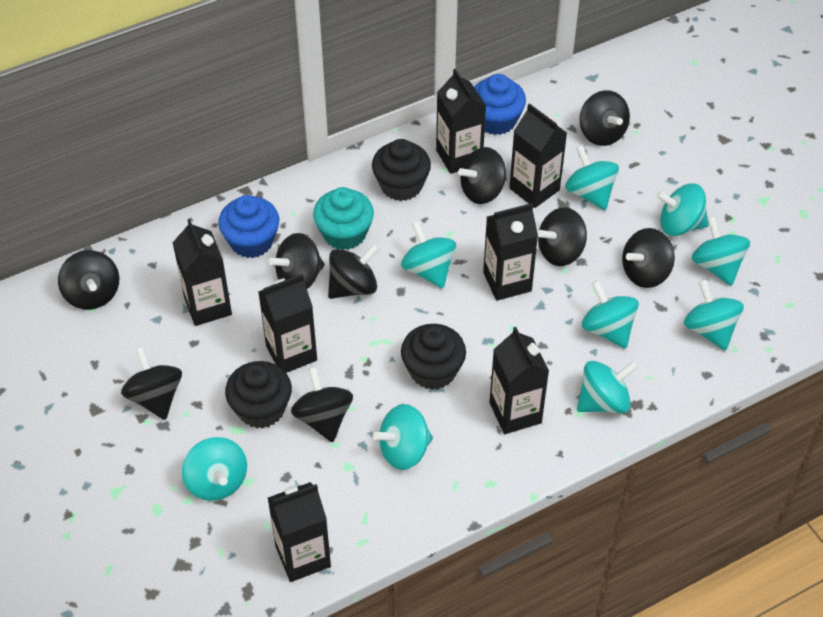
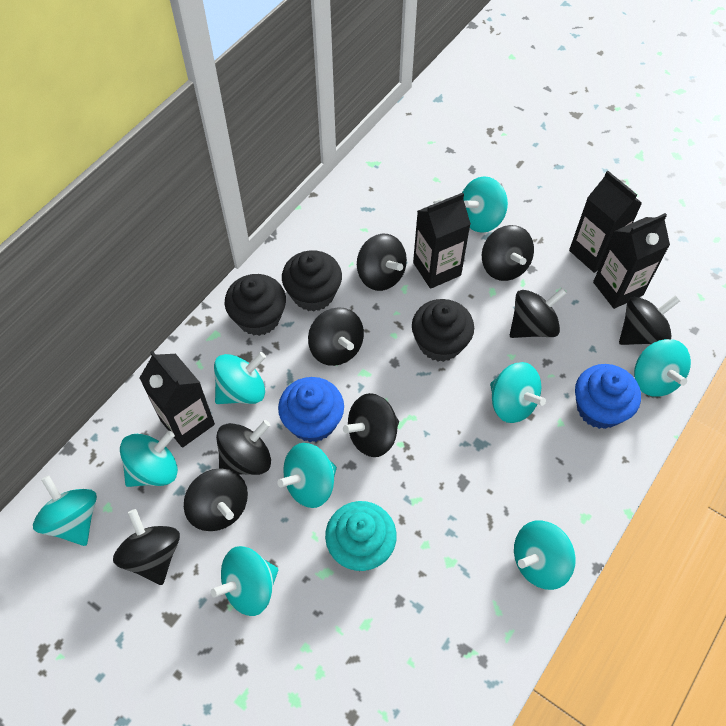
black carton: 7 -> 4

